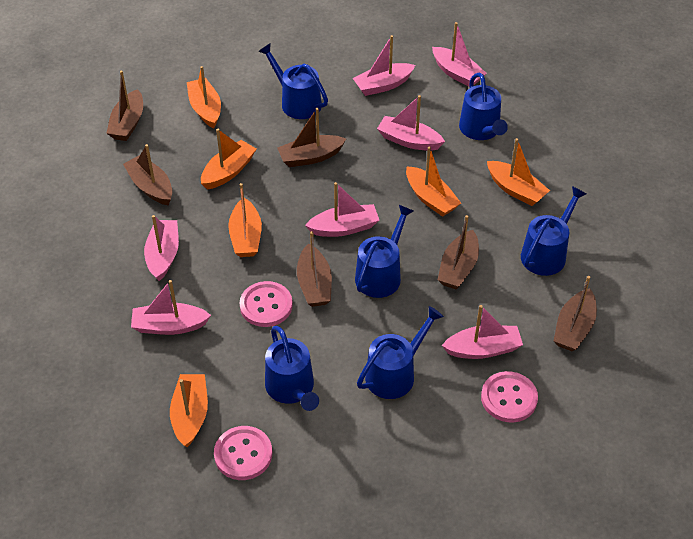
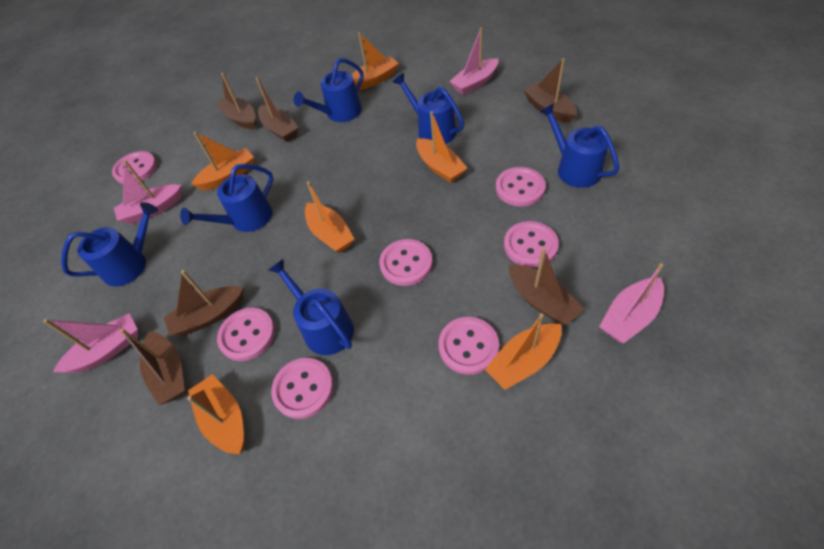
pink boat: 7 -> 4
pink button: 3 -> 7

